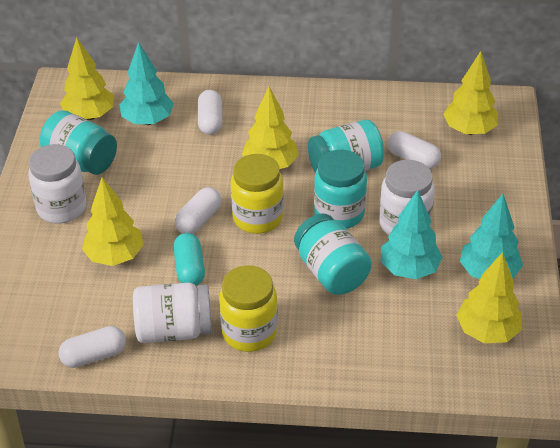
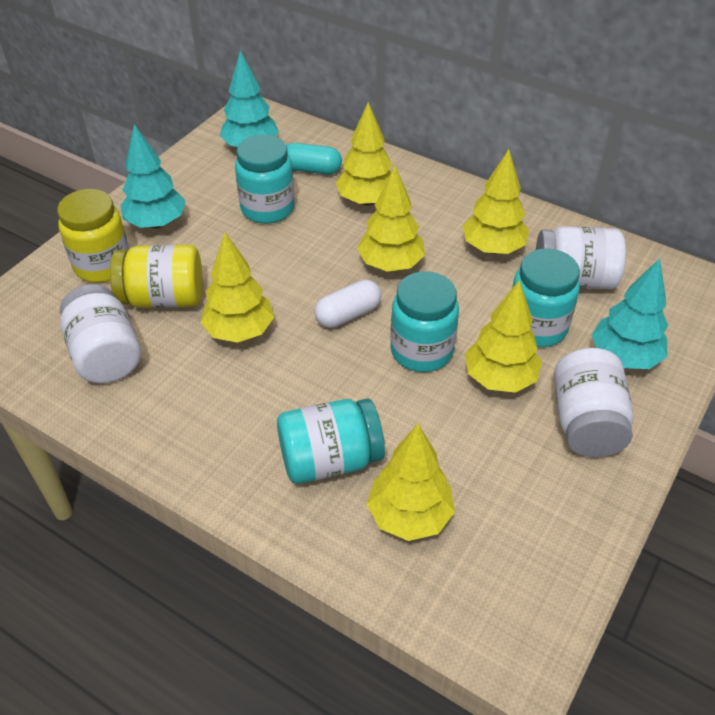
white capsule: 4 -> 1
yellow tree: 5 -> 6

